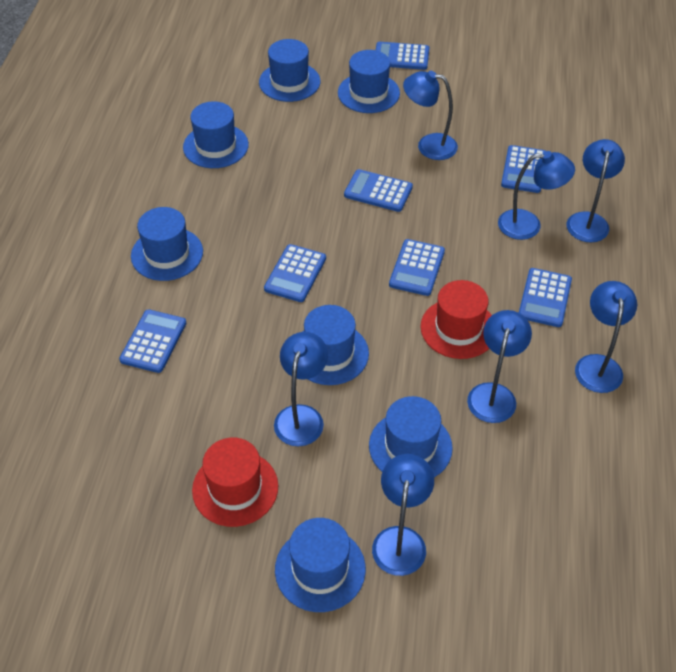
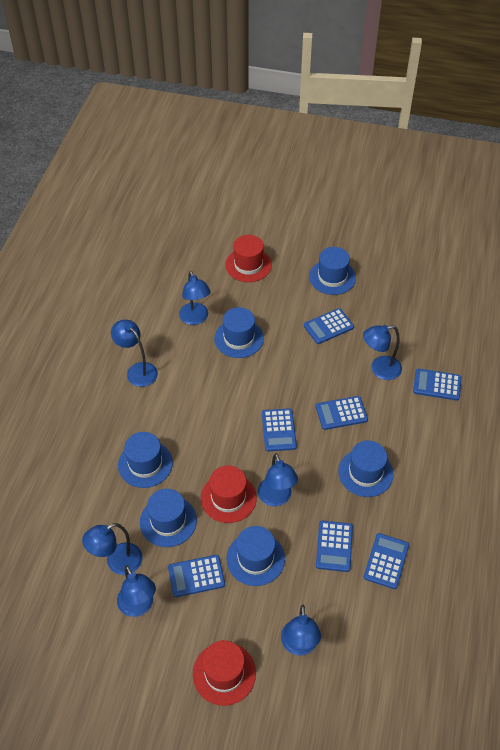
blue hat: 7 -> 6
red hat: 2 -> 3

